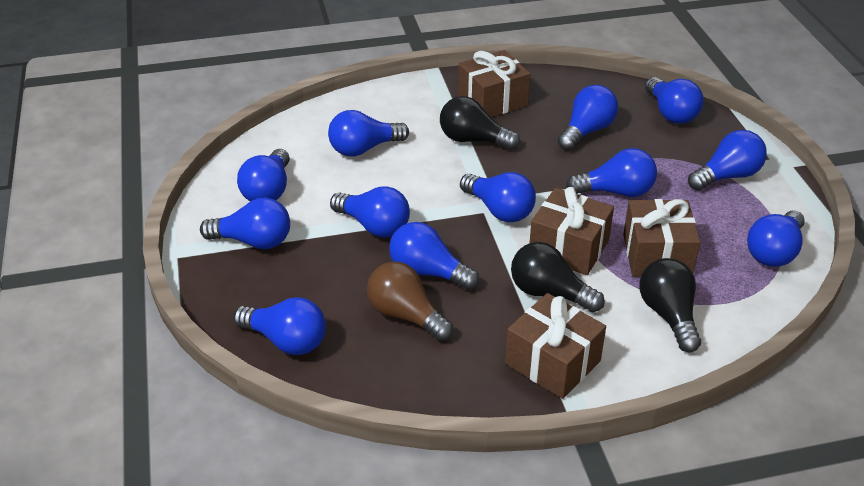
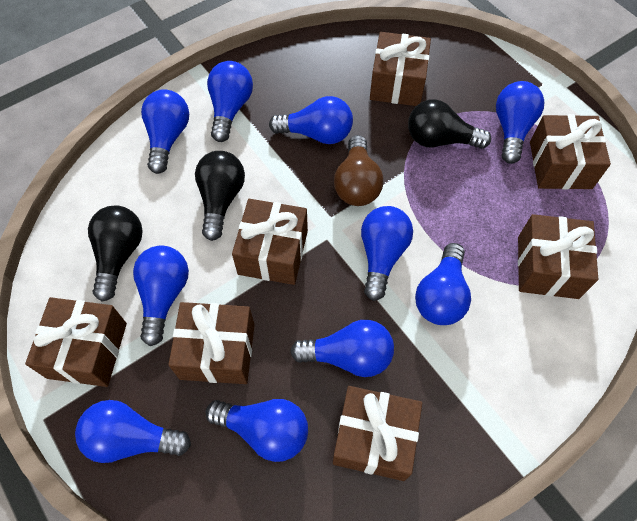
blue light bulb: 12 -> 10
brown gift: 4 -> 7

